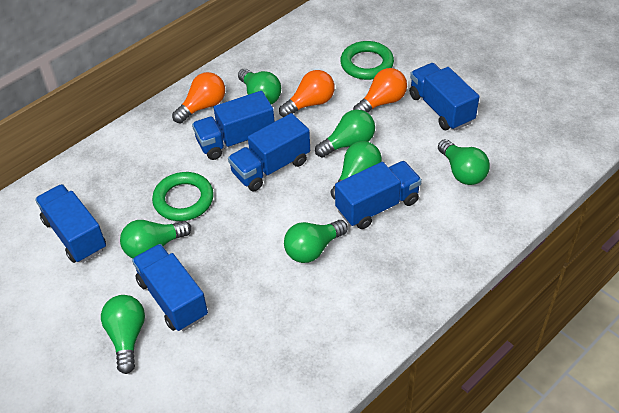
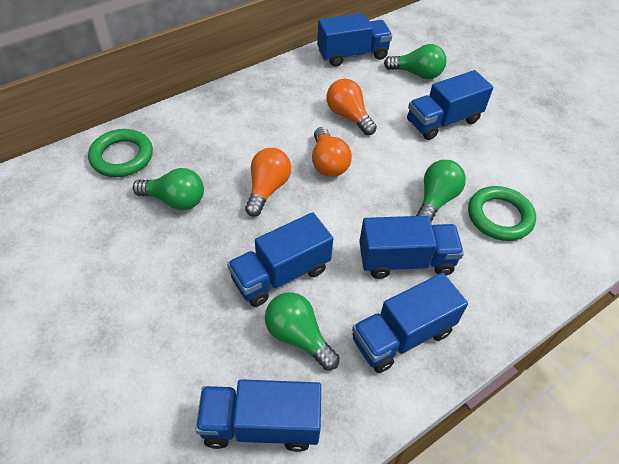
green light bulb: 7 -> 4

